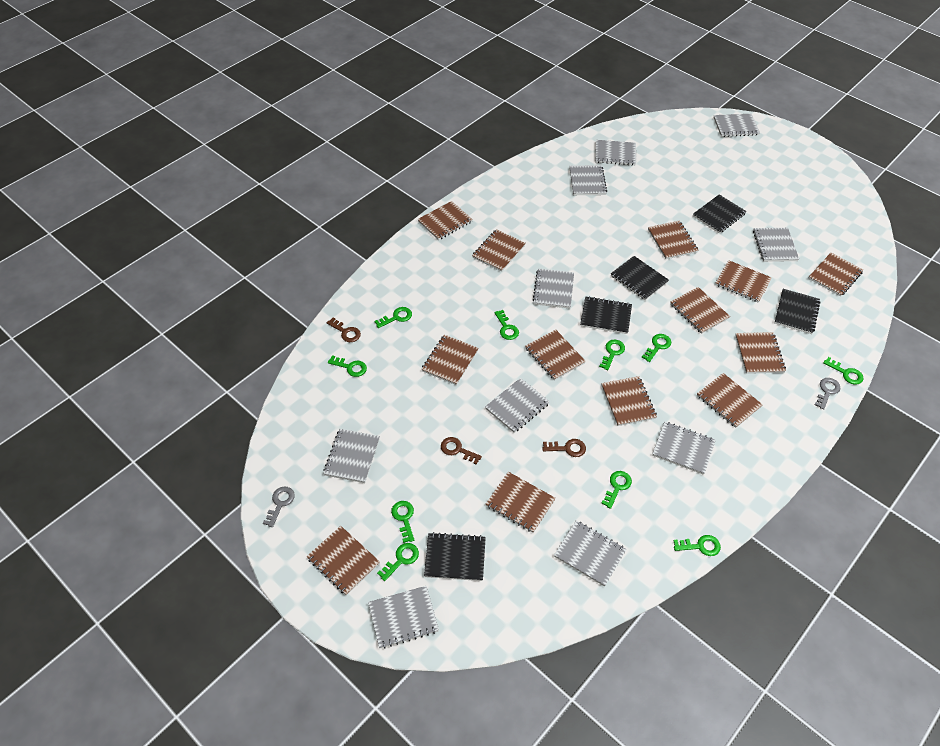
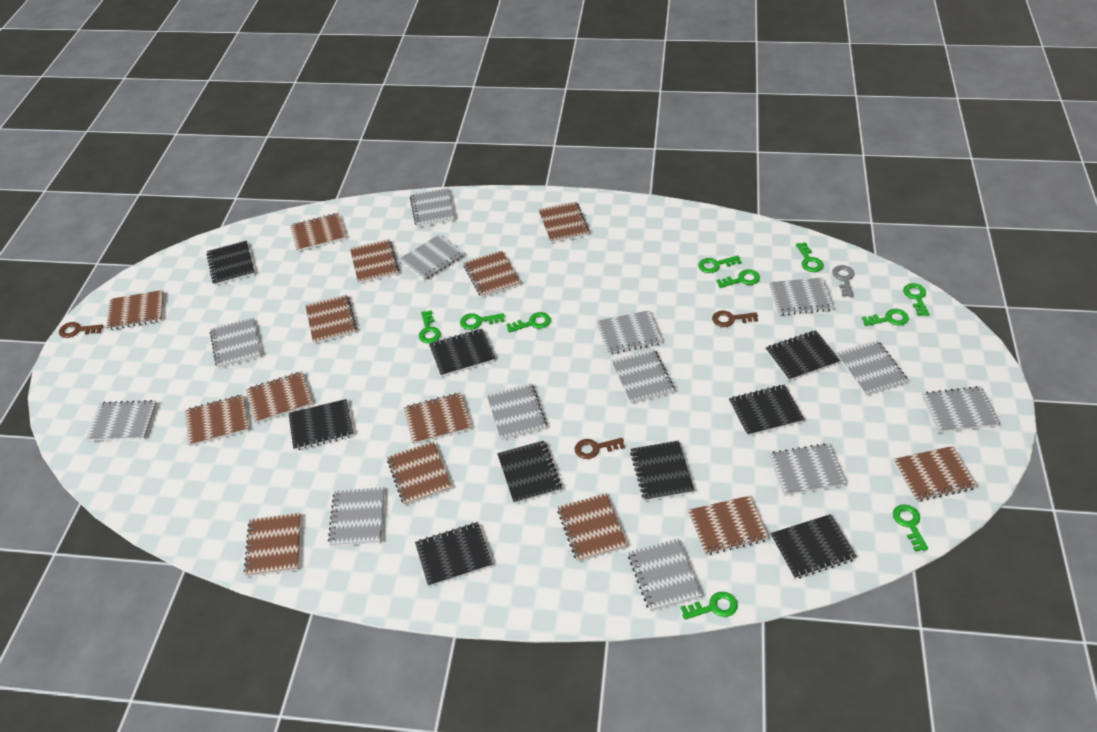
black notebook: 5 -> 9
brown notebook: 13 -> 14
grey key: 2 -> 1
grey notebook: 10 -> 13

